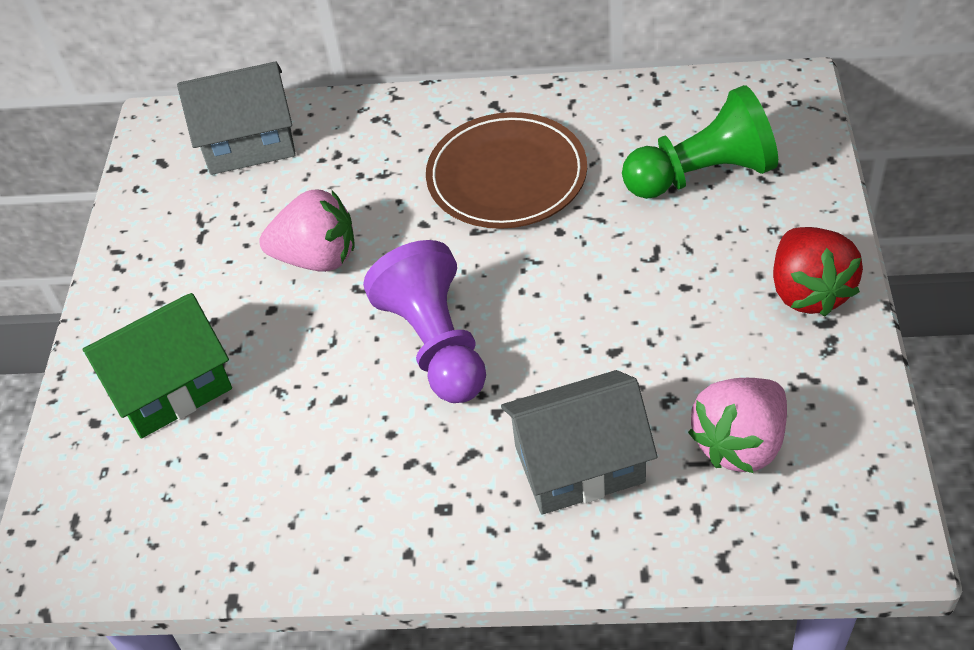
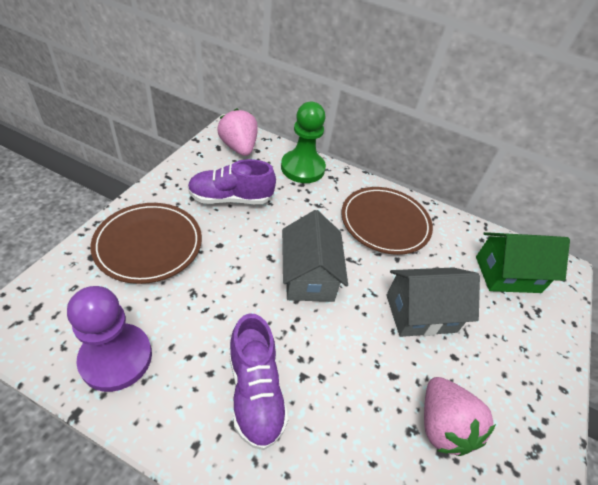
brown plate: 1 -> 2
purple shoe: 0 -> 2
red strawberry: 1 -> 0

